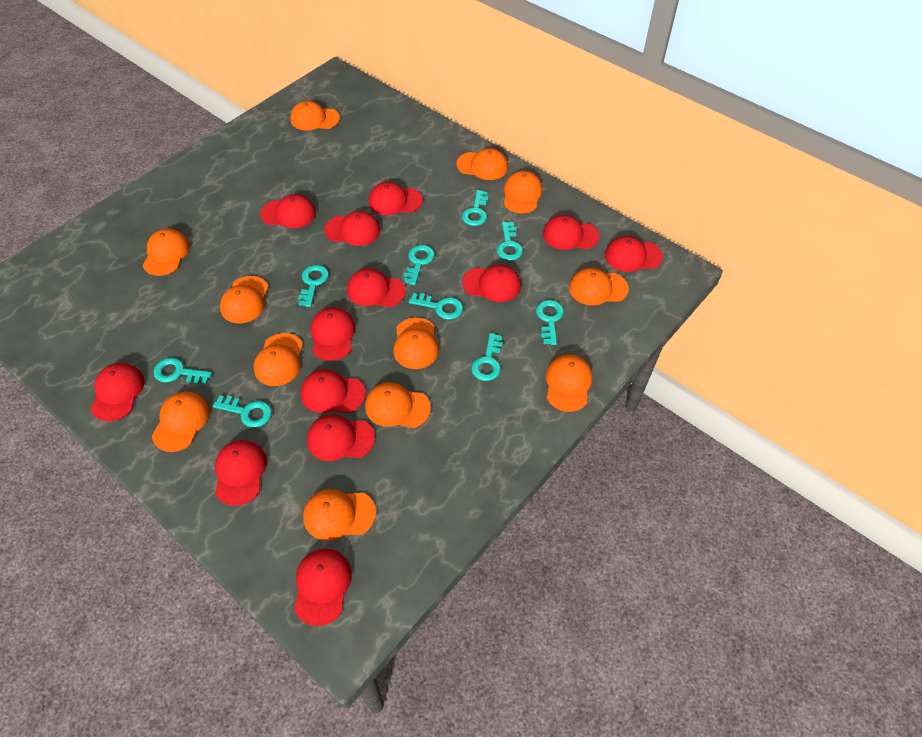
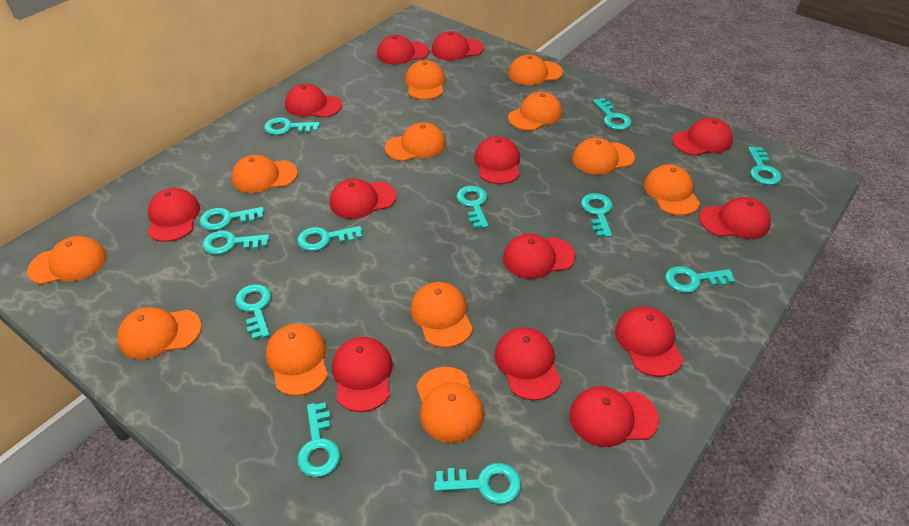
turquoise key: 9 -> 12

